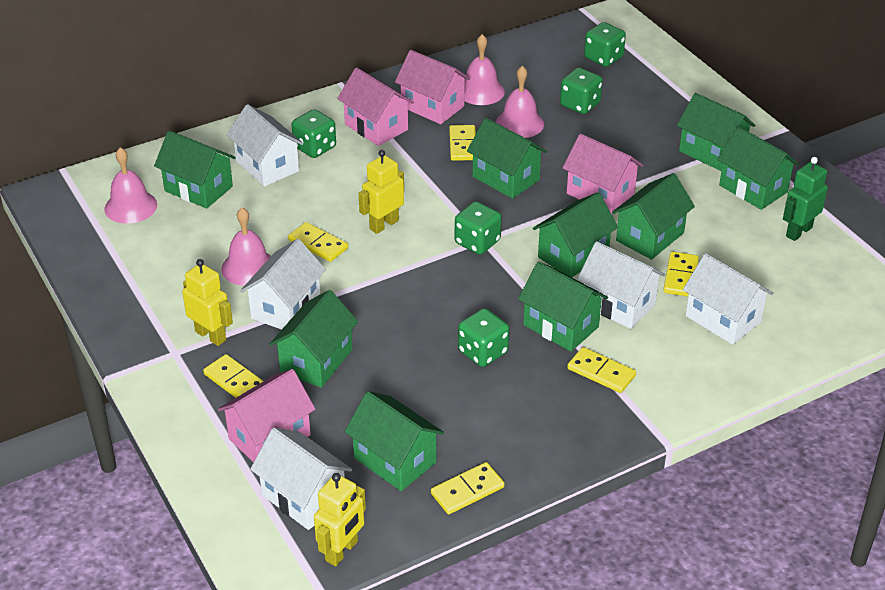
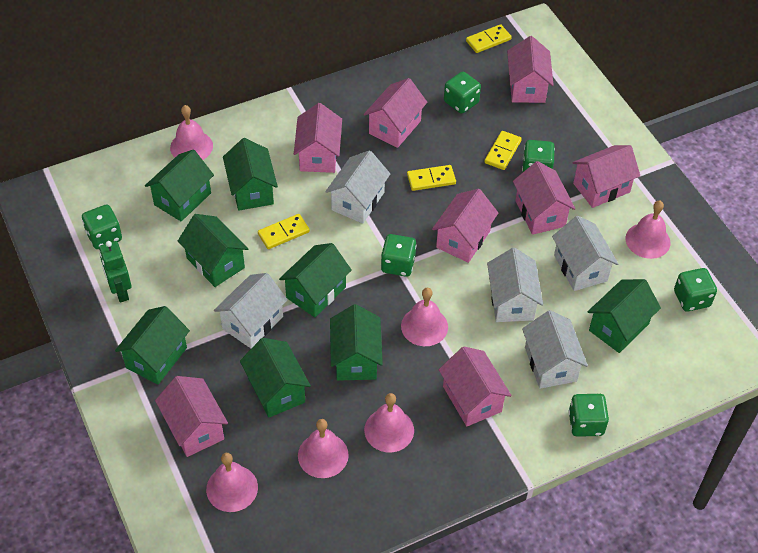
green dice: 5 -> 6
green house: 9 -> 8
pink bell: 4 -> 6
pink house: 4 -> 8
yellow domino: 6 -> 4
yellow robot: 3 -> 0

